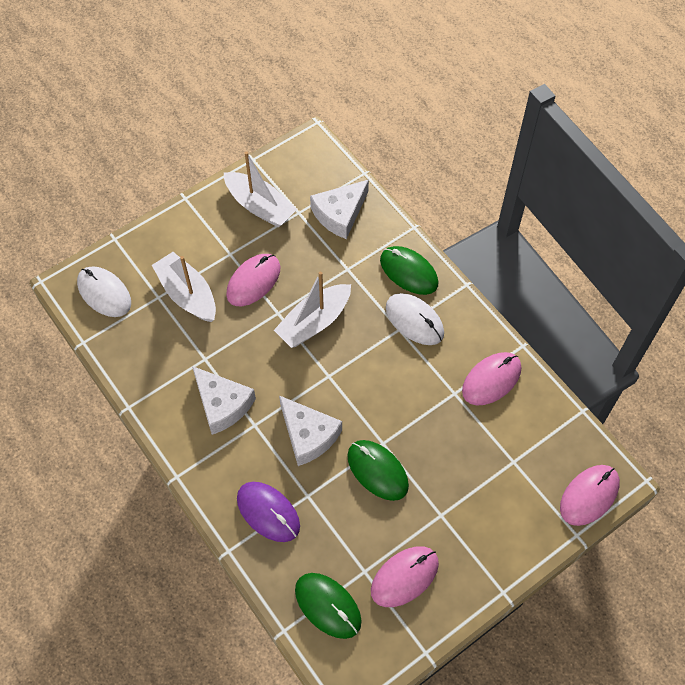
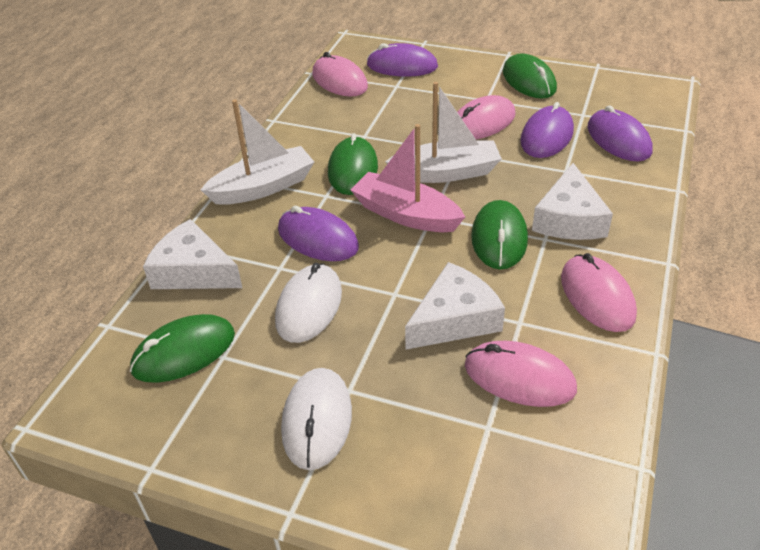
green mouse: 3 -> 4
pink boat: 0 -> 1
purple mouse: 1 -> 4
white boat: 3 -> 2

